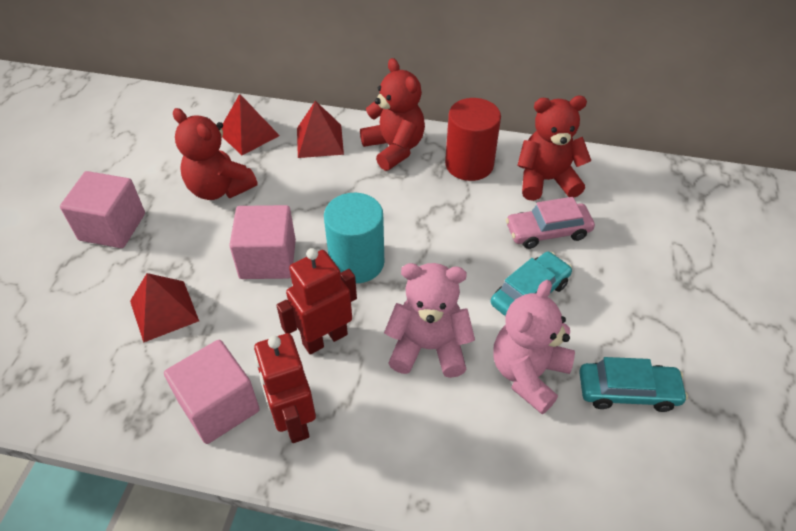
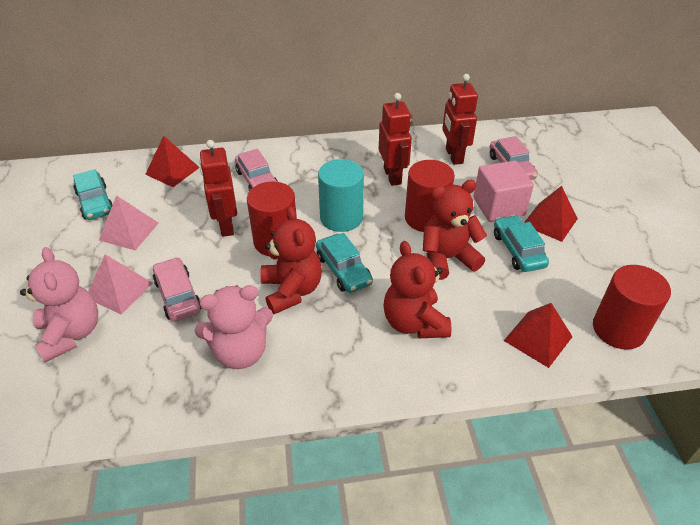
pink car: 1 -> 3
pink cube: 3 -> 1
pink pyramid: 0 -> 2
red cylinder: 1 -> 3
red robot: 2 -> 3
turquoise car: 2 -> 3

